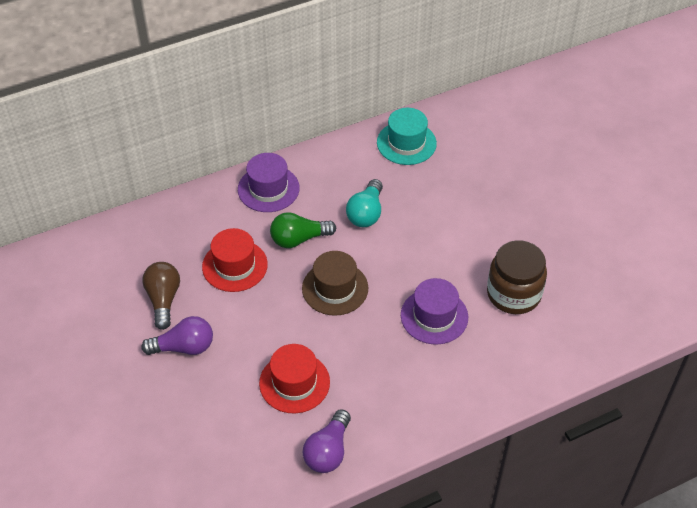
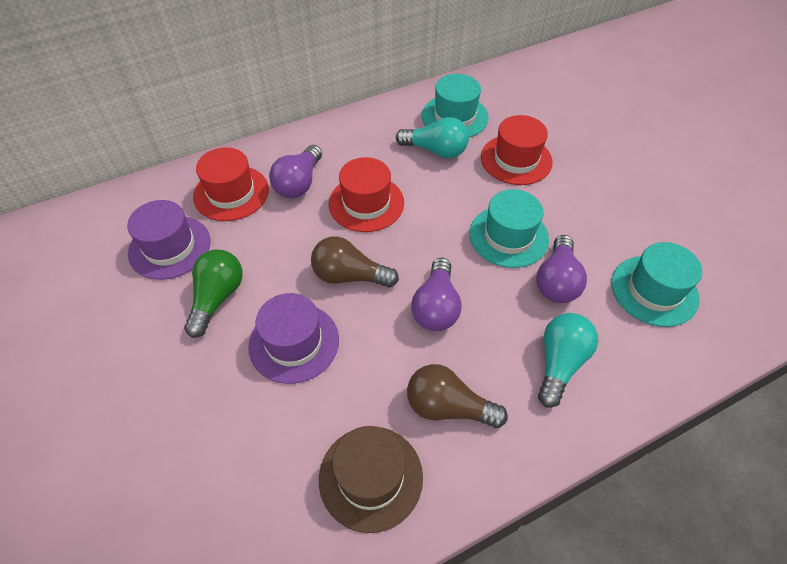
brown jar: 1 -> 0
brown light bulb: 1 -> 2
purple light bulb: 2 -> 3
red hat: 2 -> 3
turquoise hat: 1 -> 3
turquoise light bulb: 1 -> 2

